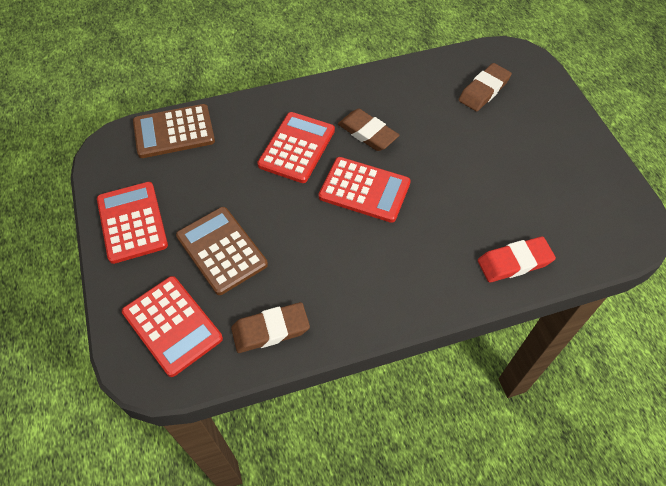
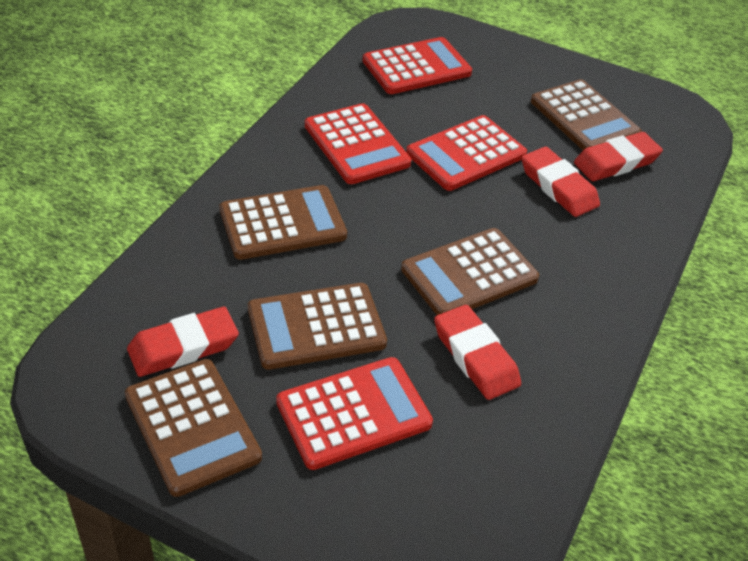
brown calculator: 2 -> 5
brown eraser: 3 -> 0
red eraser: 1 -> 4

